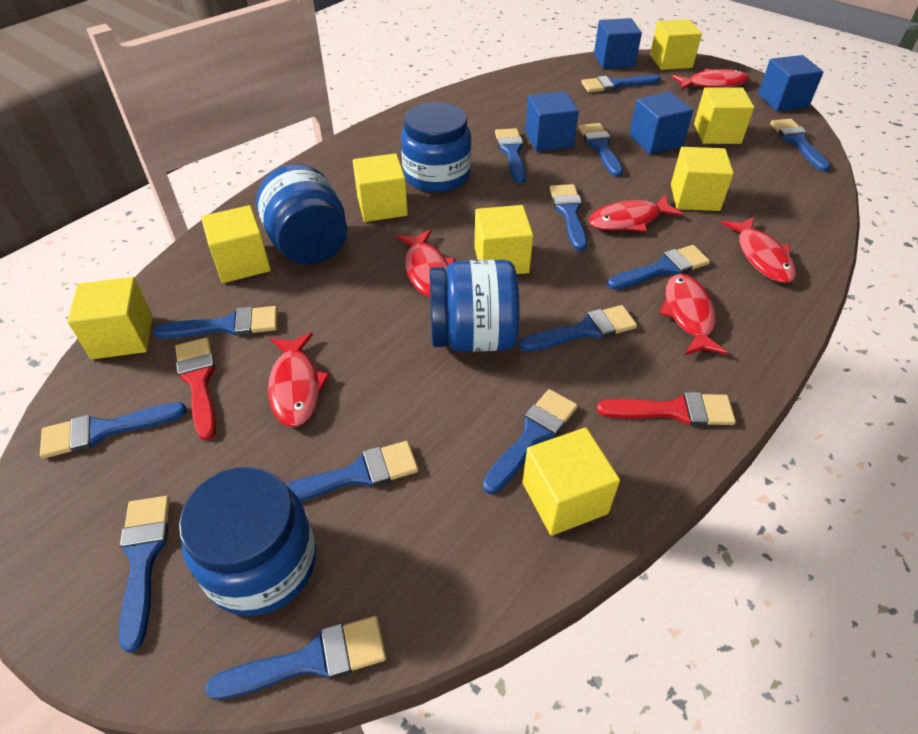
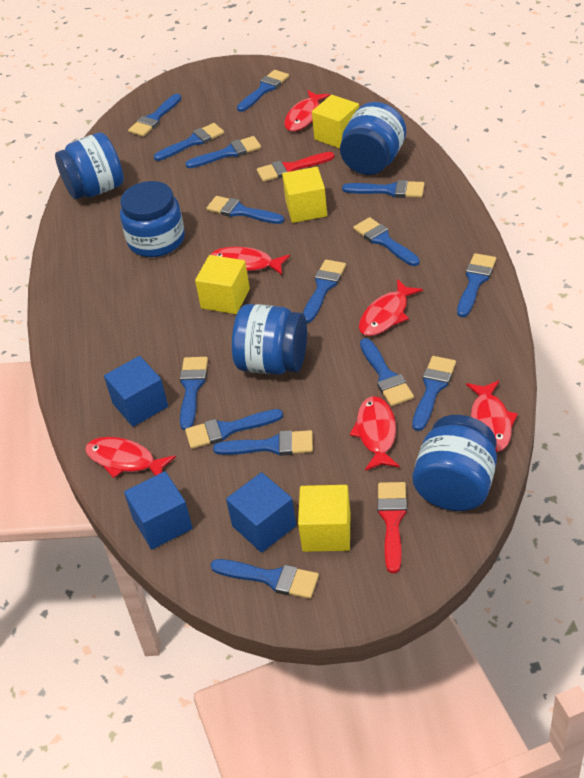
blue brush: 13 -> 15
blue cube: 4 -> 3
blue jar: 4 -> 5
yellow cube: 8 -> 4

